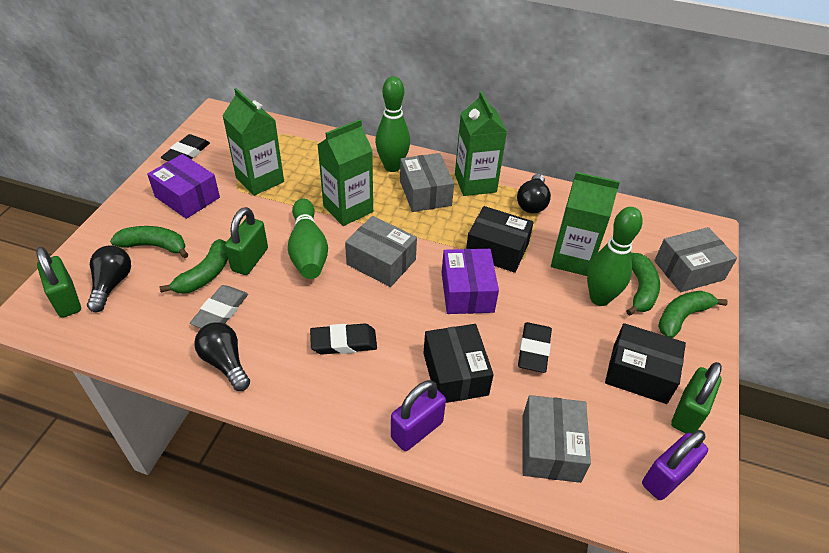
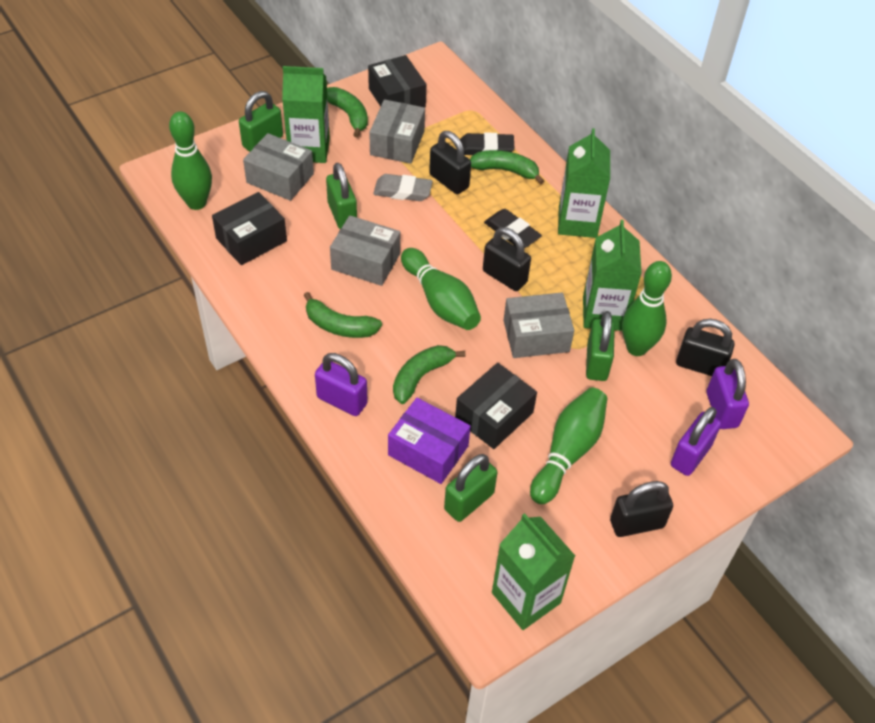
black eraser: 3 -> 2
black light bulb: 3 -> 0
black padlock: 0 -> 4
green bowling pin: 3 -> 4
green padlock: 3 -> 4
purple box: 2 -> 1
purple padlock: 2 -> 3

